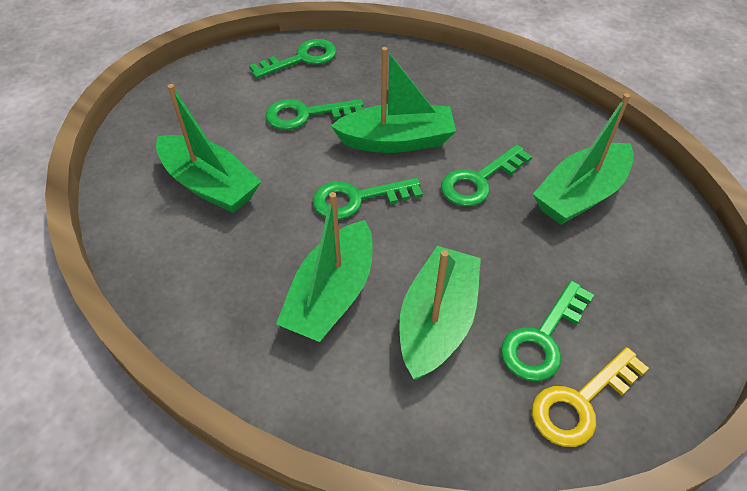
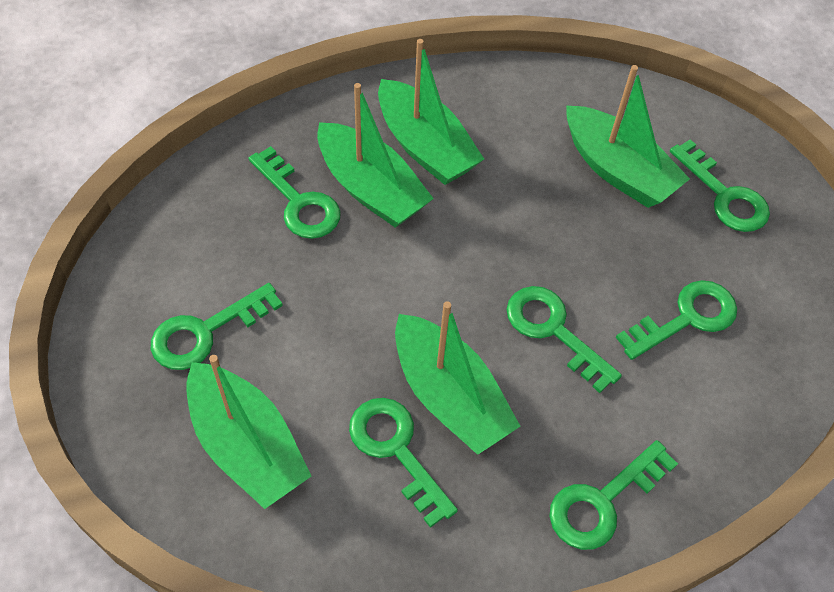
green key: 5 -> 7
yellow key: 1 -> 0

